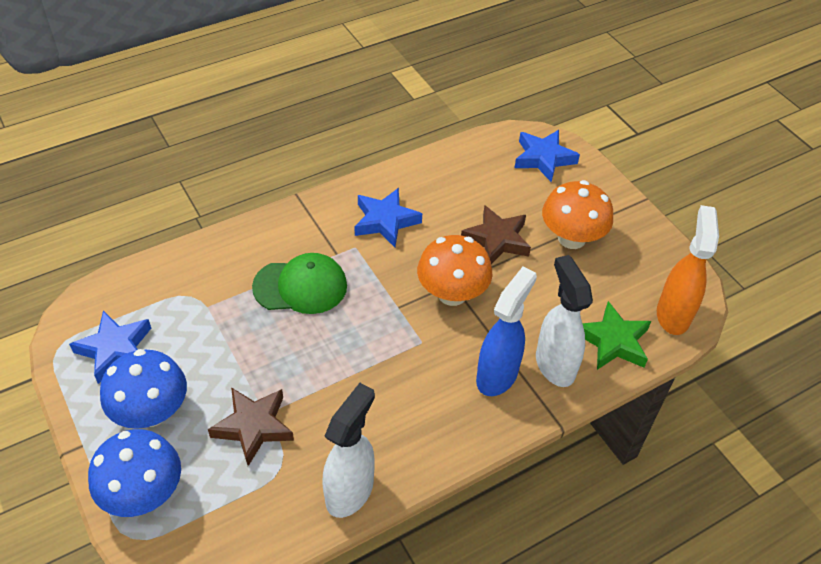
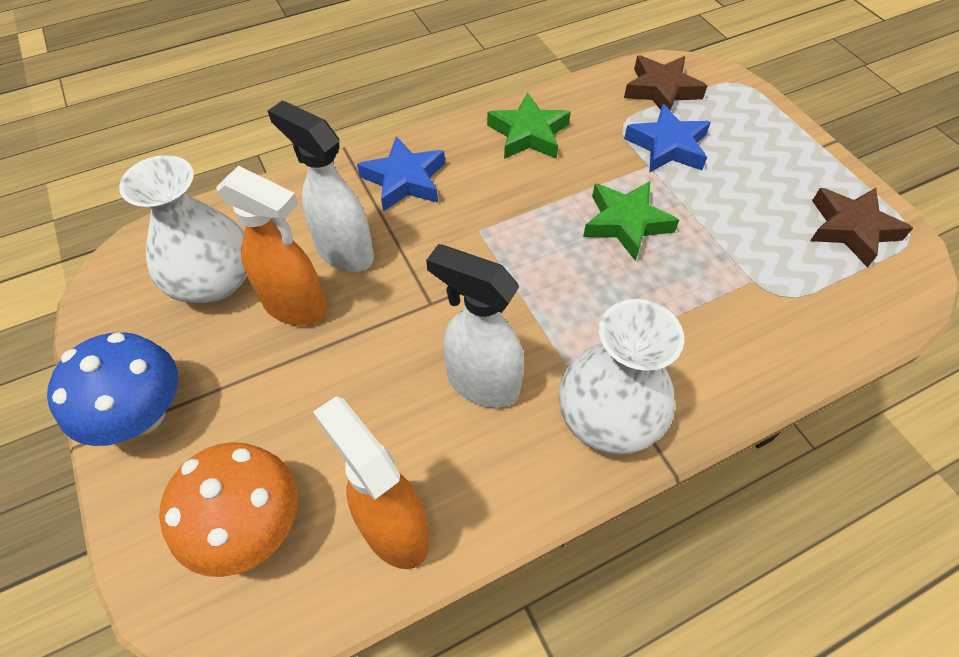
blue mushroom: 2 -> 1
blue spray bottle: 1 -> 0
blue star: 3 -> 2
green cap: 1 -> 0
green star: 1 -> 2
orange mushroom: 2 -> 1
orange spray bottle: 1 -> 2
white vase: 0 -> 2

